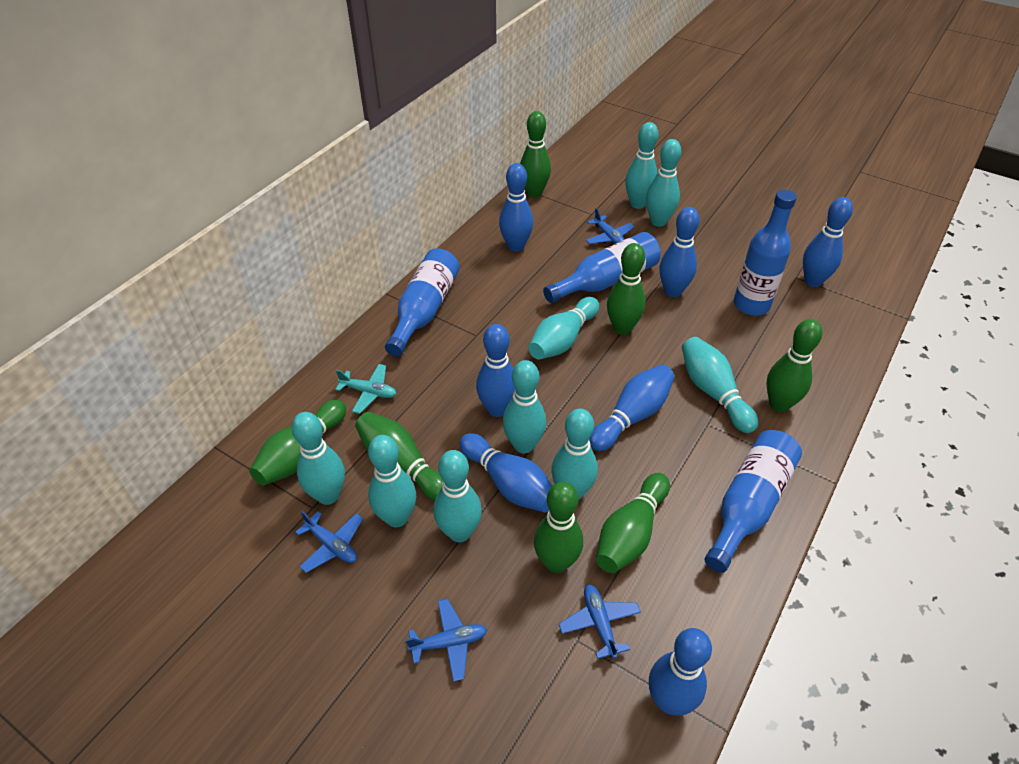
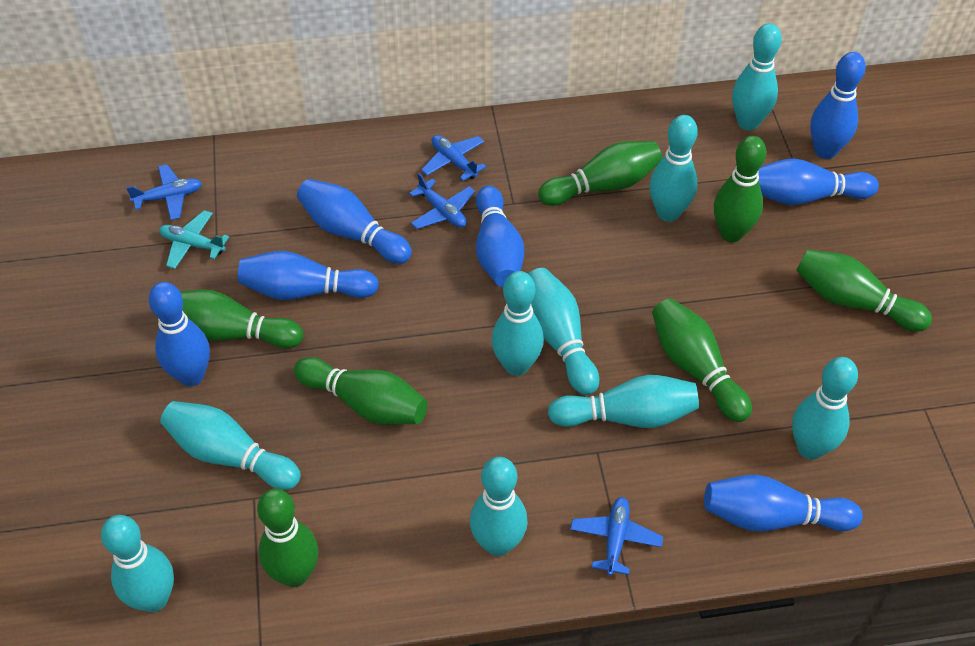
blue bottle: 4 -> 0

